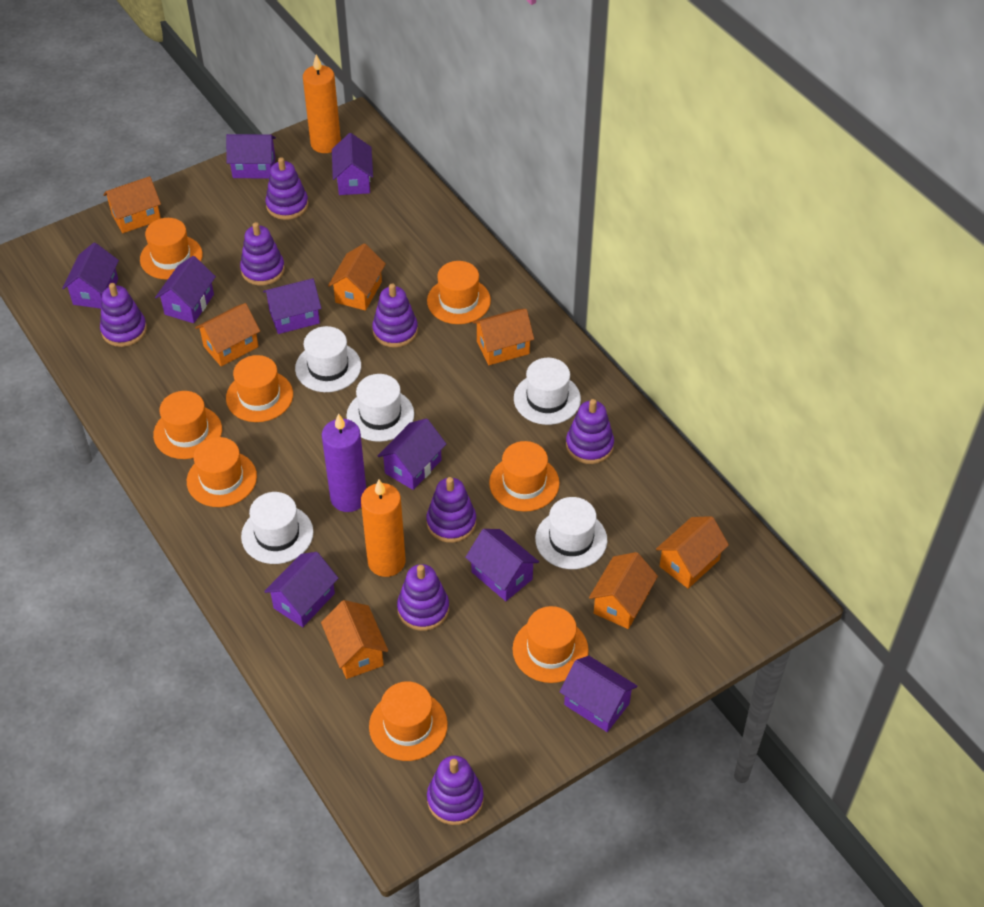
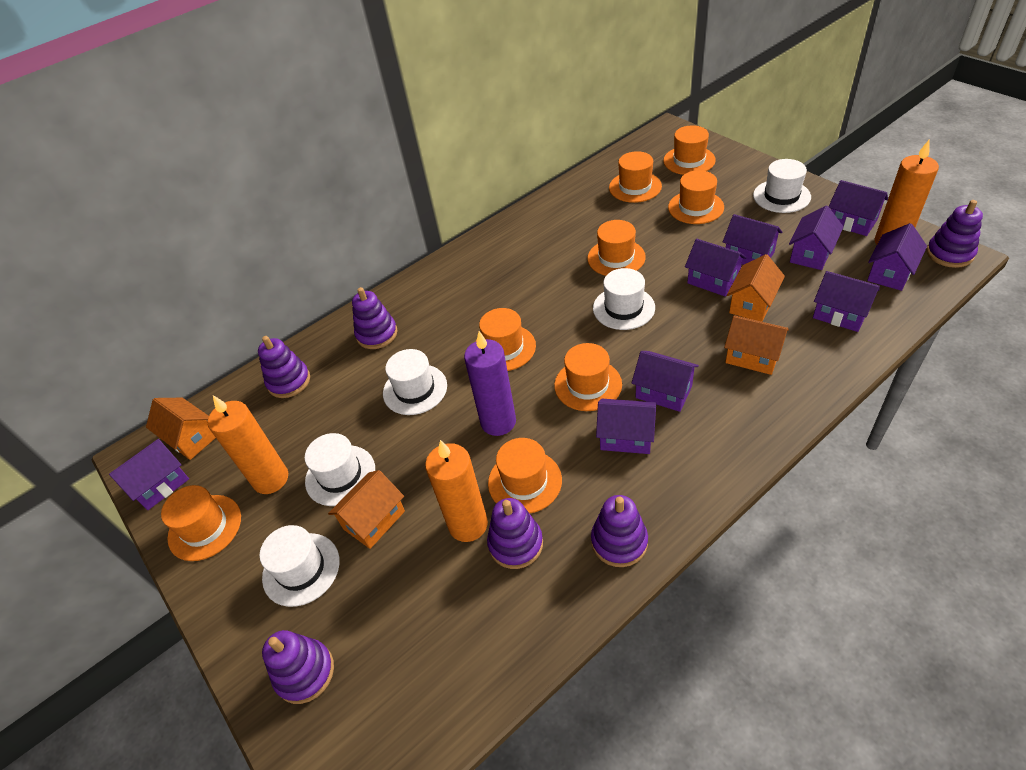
orange candle: 2 -> 3
orange house: 7 -> 4
purple stacking toy: 8 -> 6

